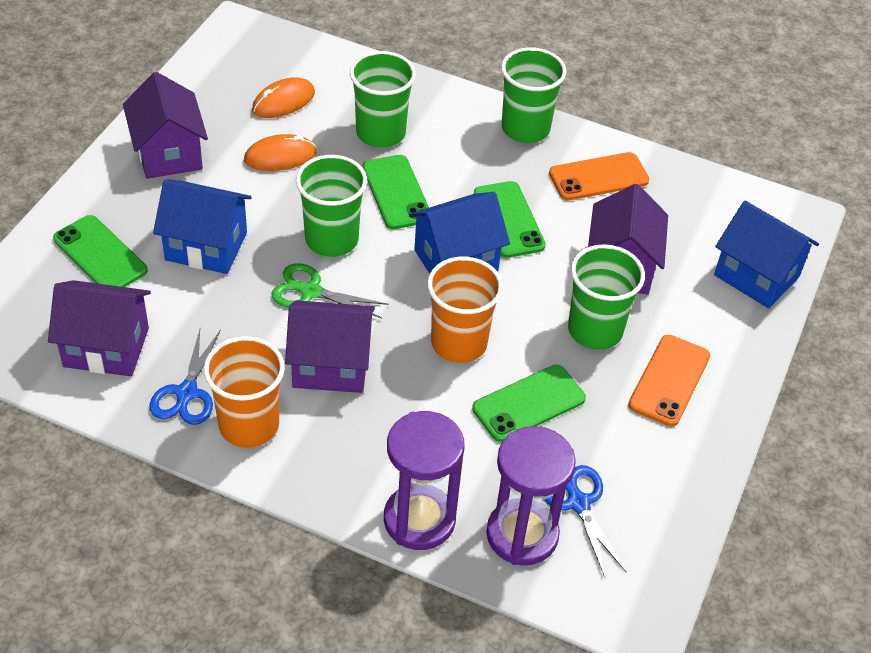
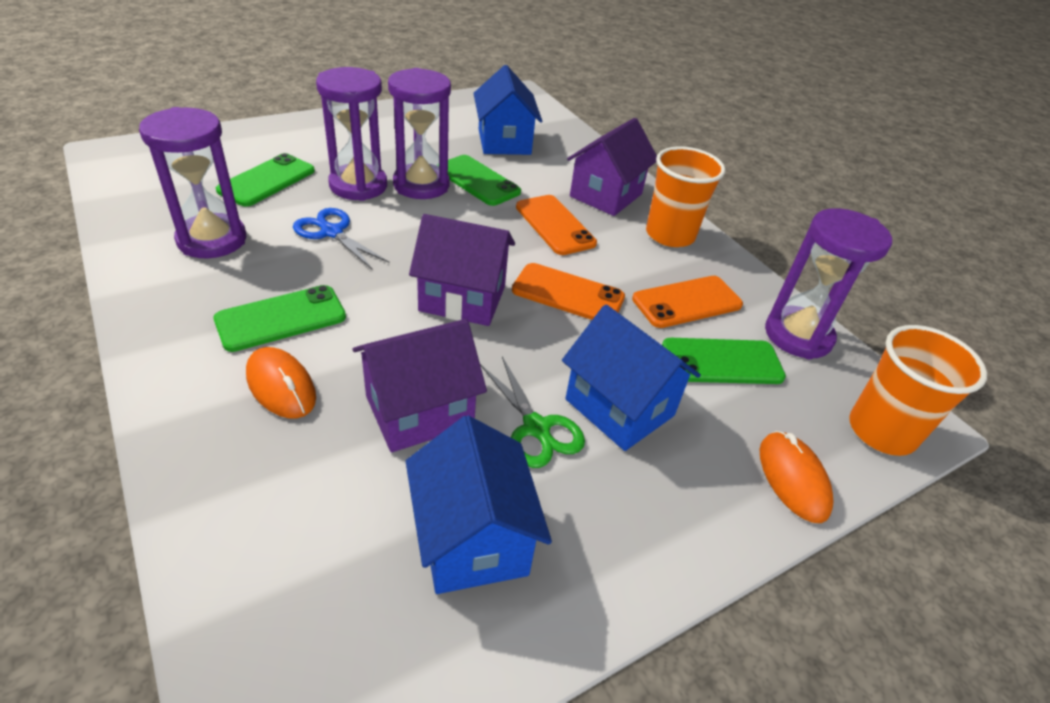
blue scissors: 2 -> 1
green cup: 4 -> 0
orange phone: 2 -> 3
purple hourglass: 2 -> 4
purple house: 4 -> 3

